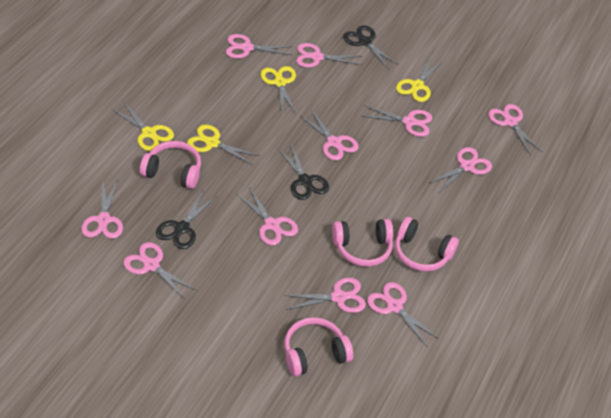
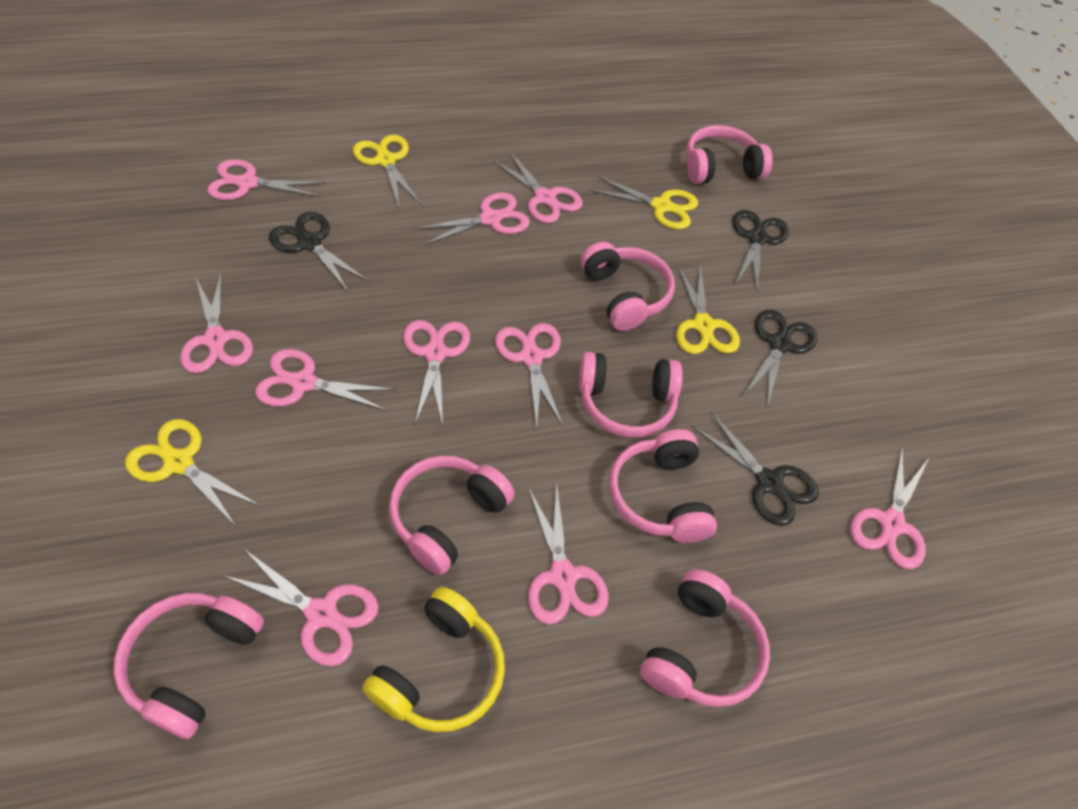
black scissors: 3 -> 4
pink headphones: 4 -> 7
pink scissors: 11 -> 10
yellow headphones: 0 -> 1

